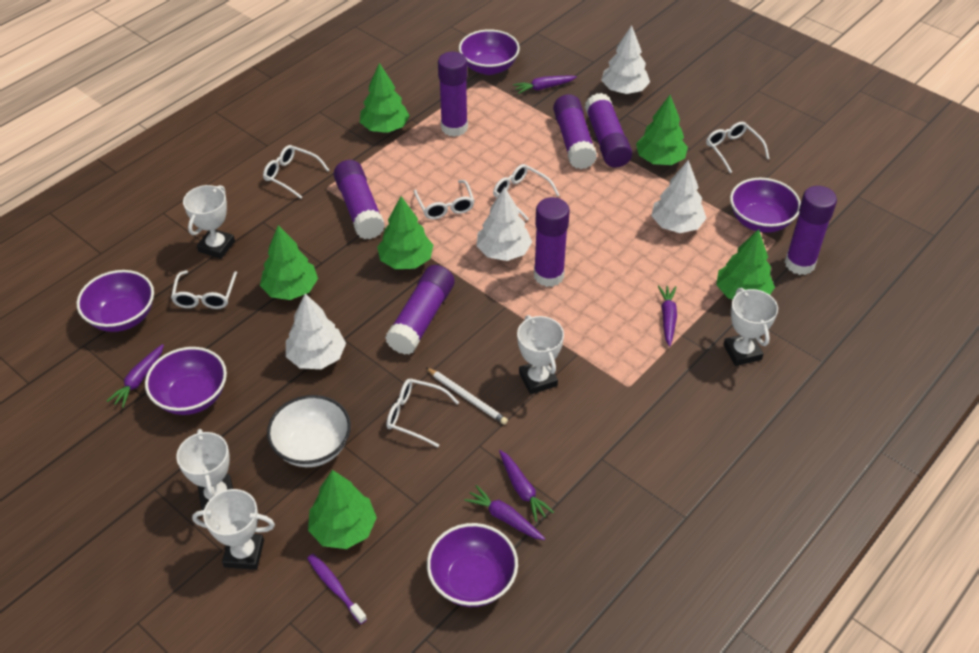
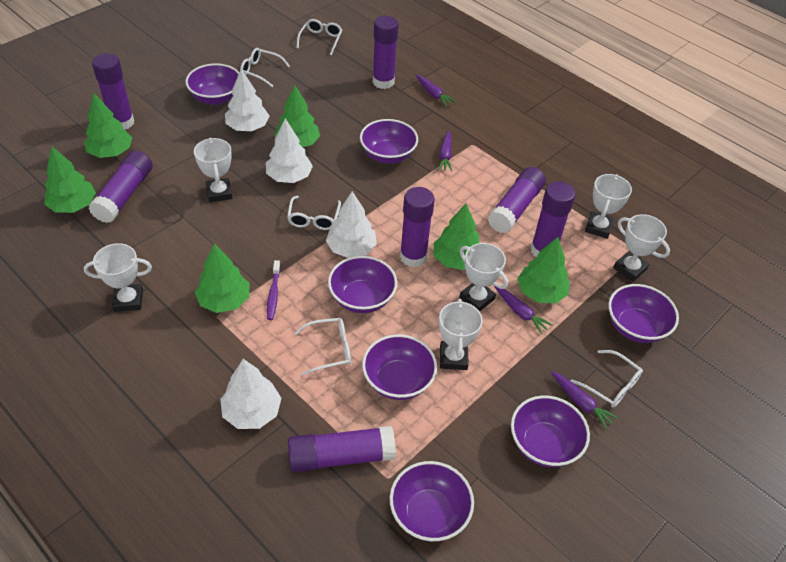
purple bowl: 5 -> 7
purple carrot: 5 -> 4
white bowl: 1 -> 0
white glasses: 6 -> 5
white pencil: 1 -> 0
white trophy: 5 -> 6

